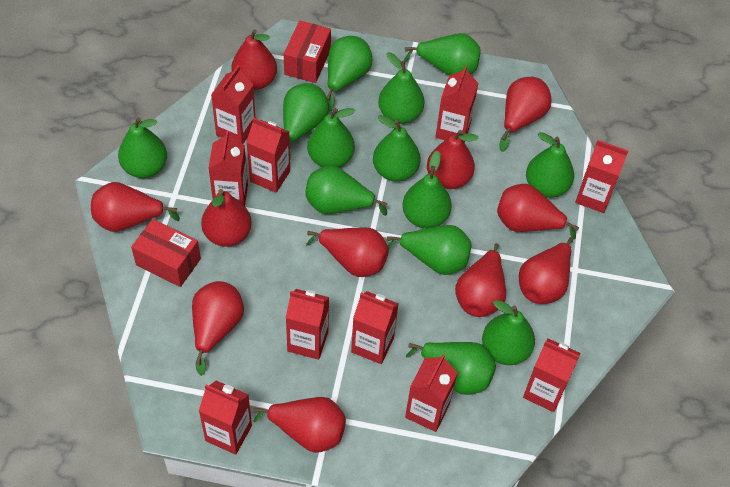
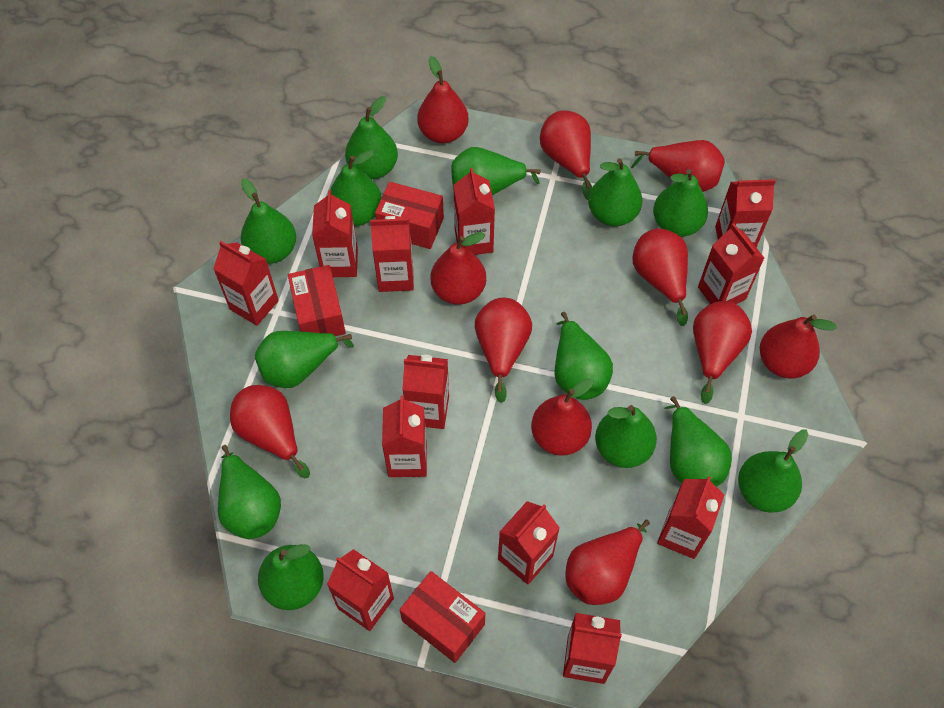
red box: 2 -> 3
red carton: 10 -> 12

